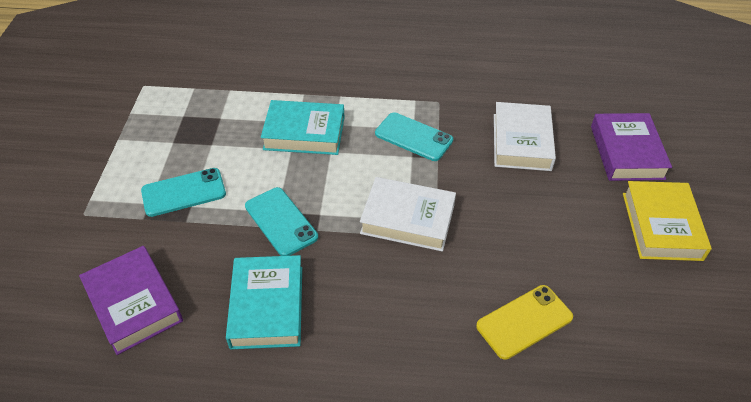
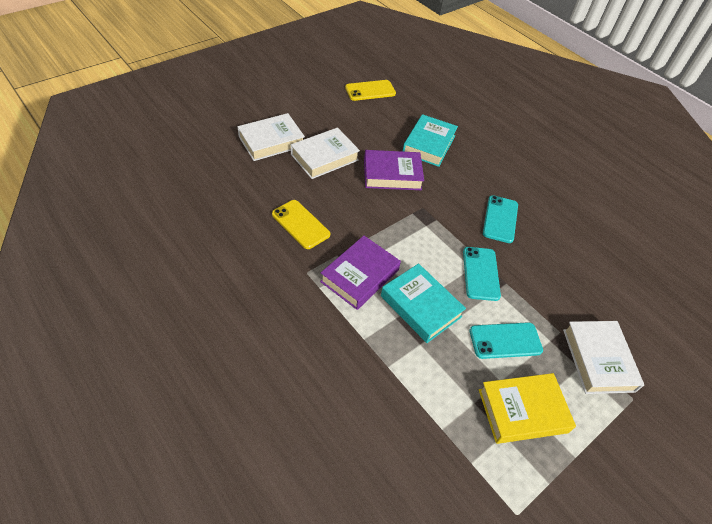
white book: 2 -> 3
yellow phone: 1 -> 2

